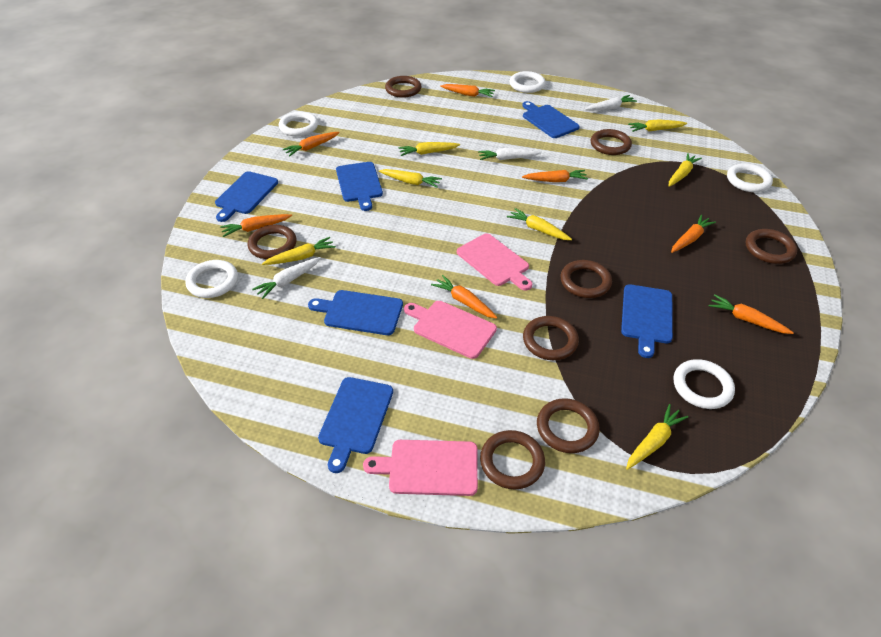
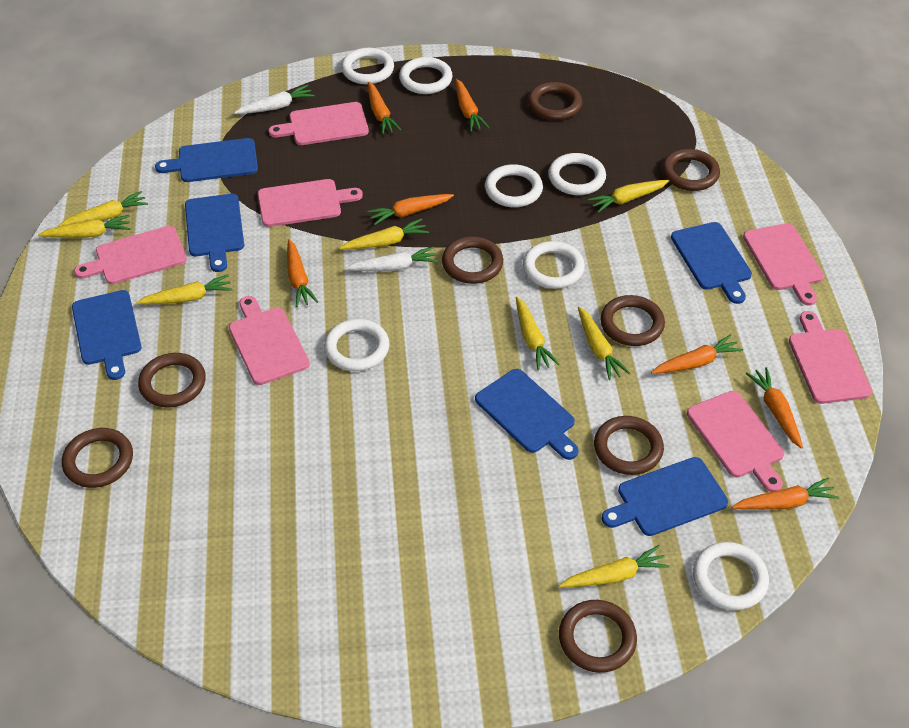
pink cutting board: 3 -> 7
white carrot: 3 -> 2
white ring: 5 -> 7
yellow carrot: 7 -> 8

